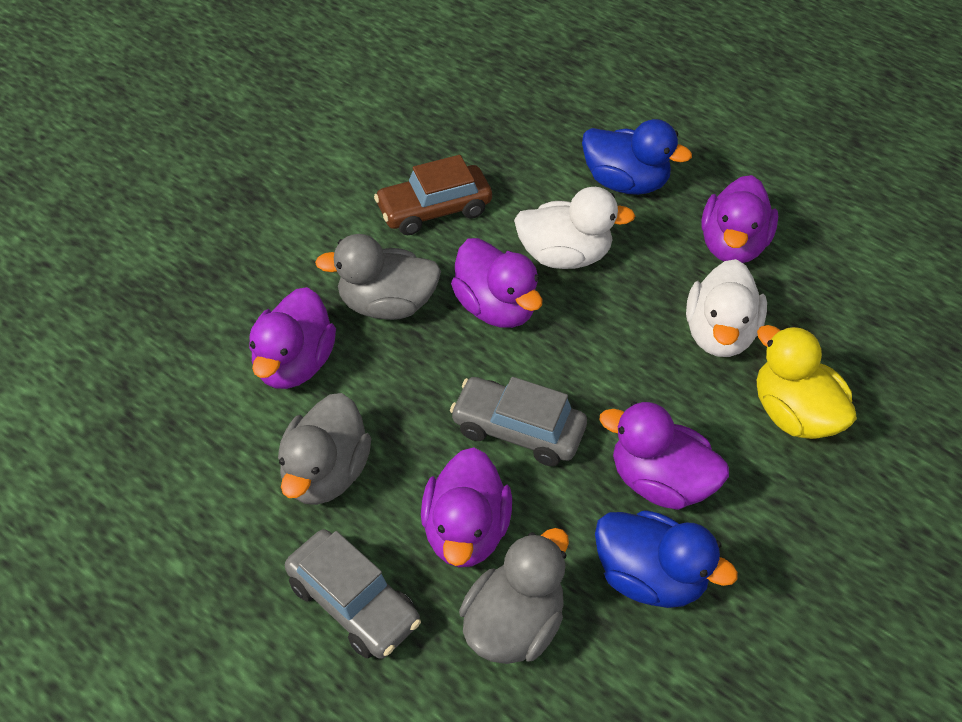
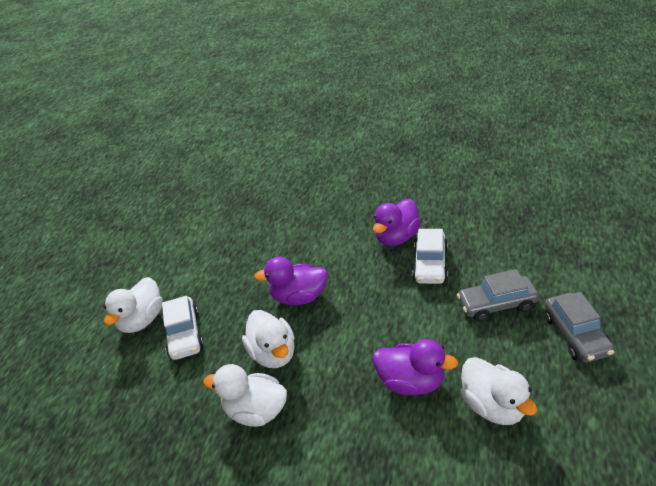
blue duck: 2 -> 0
brown car: 1 -> 0
grey duck: 3 -> 0
purple duck: 5 -> 3
white car: 0 -> 2
white duck: 2 -> 4
yellow duck: 1 -> 0

